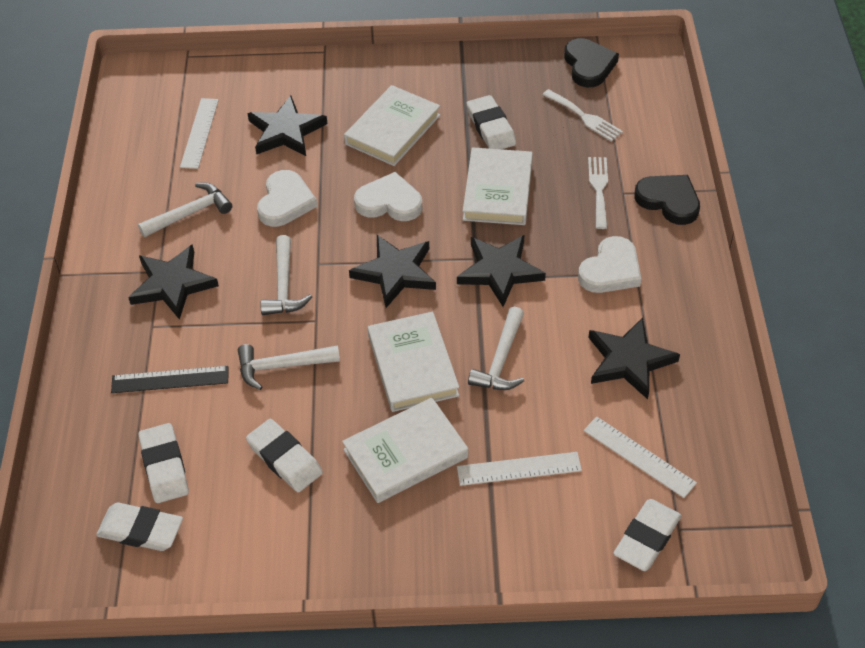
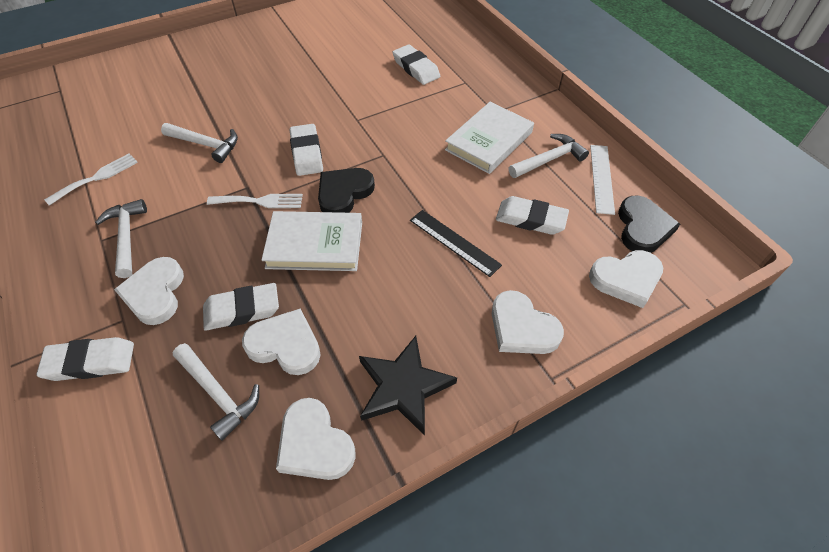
black star: 5 -> 1
white book: 4 -> 2
white heart: 3 -> 5
white ruler: 3 -> 1

